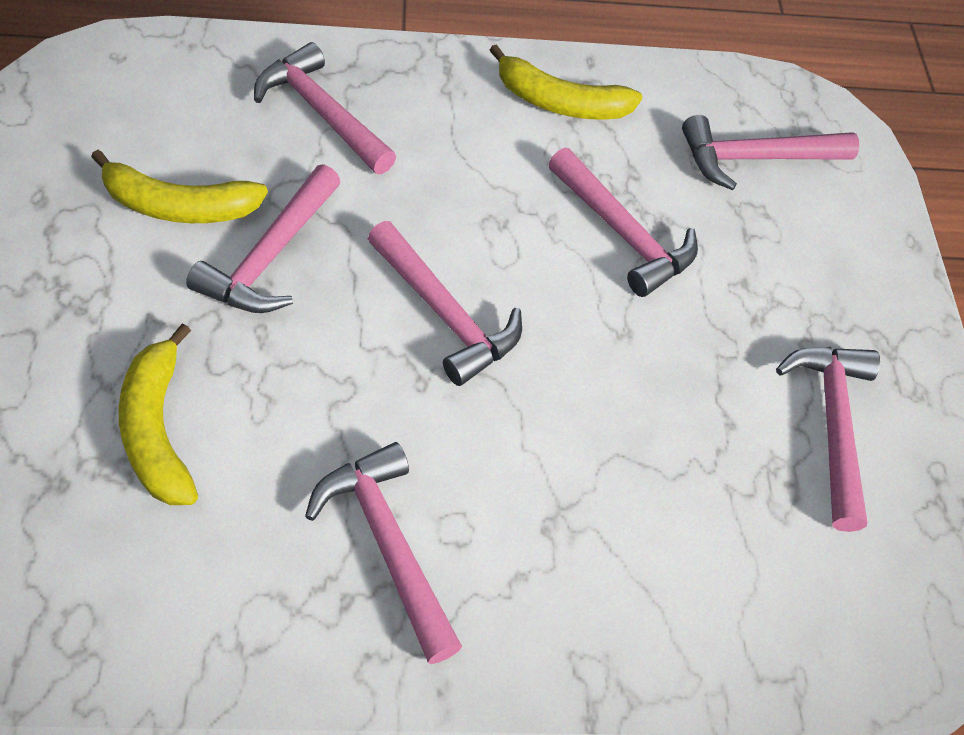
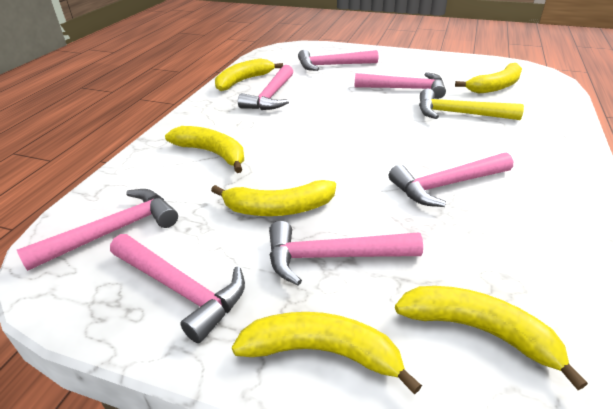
yellow banana: 3 -> 6
yellow hammer: 0 -> 1

